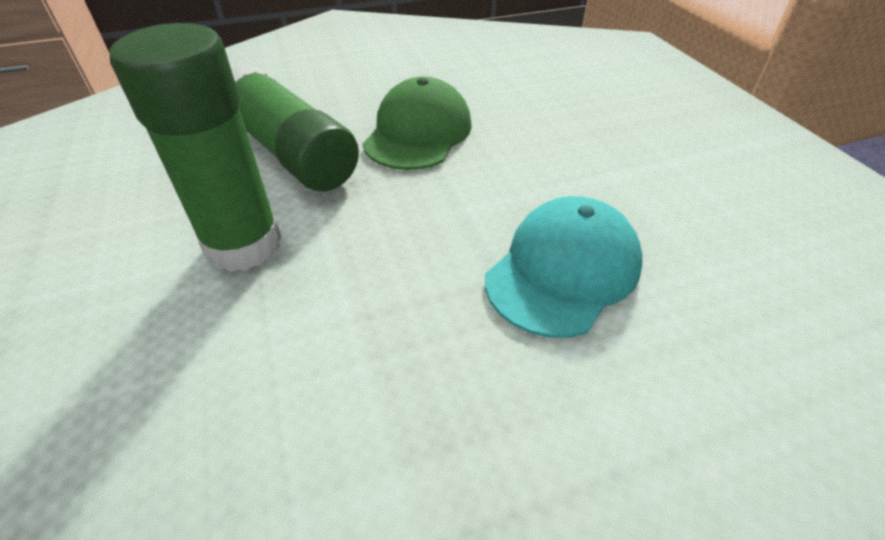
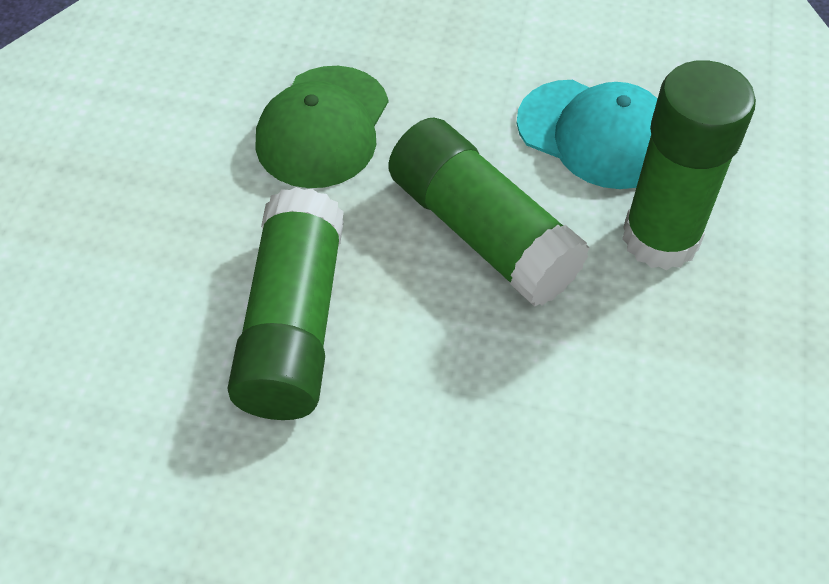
green glue stick: 2 -> 3

